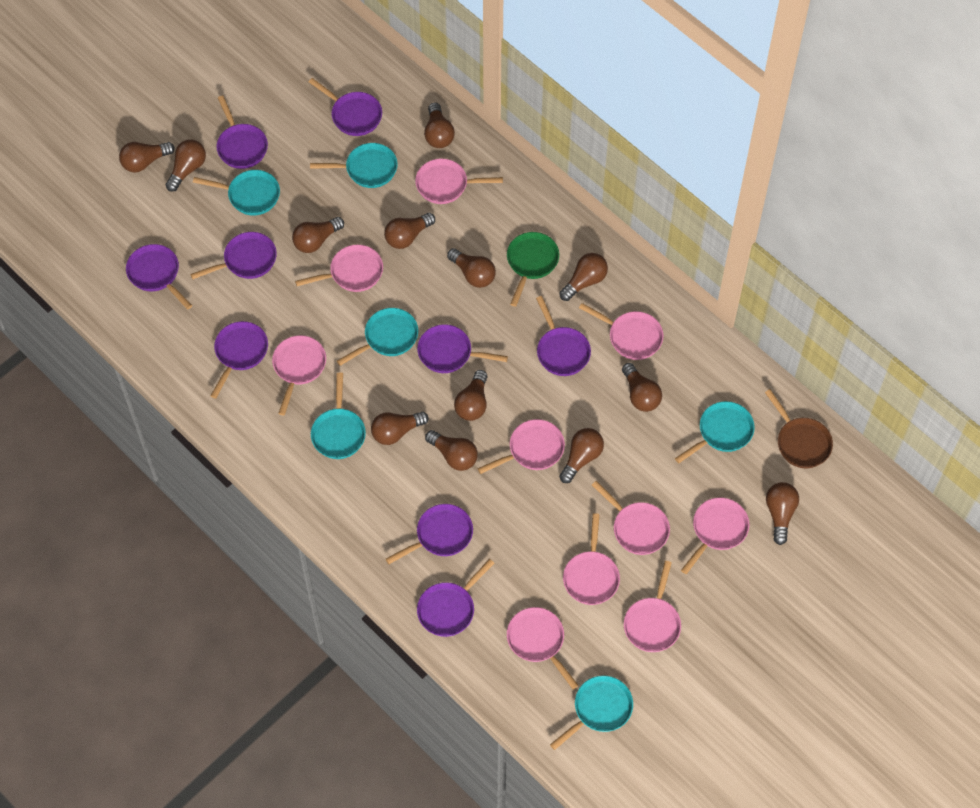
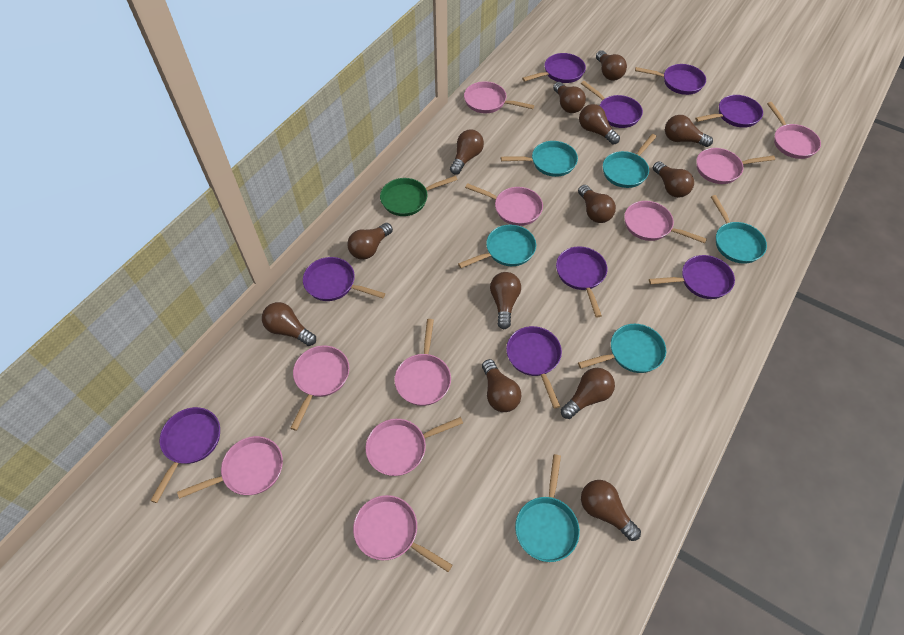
brown pan: 1 -> 0

